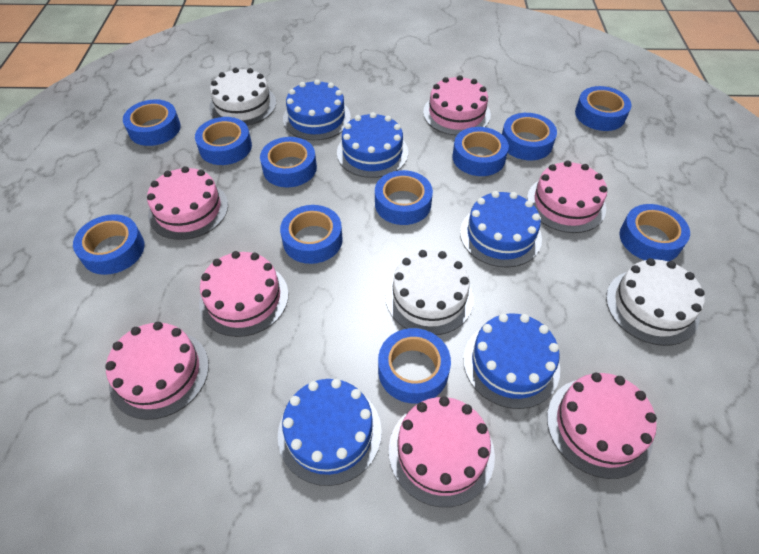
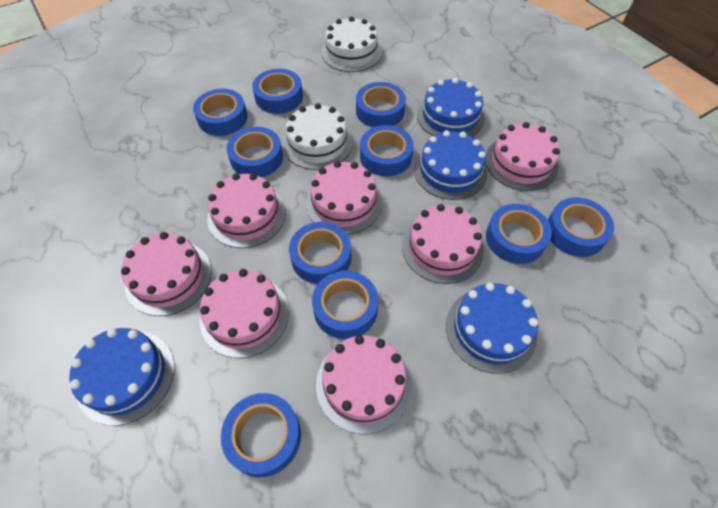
blue cake: 5 -> 4
blue tape: 11 -> 10
white cake: 3 -> 2

